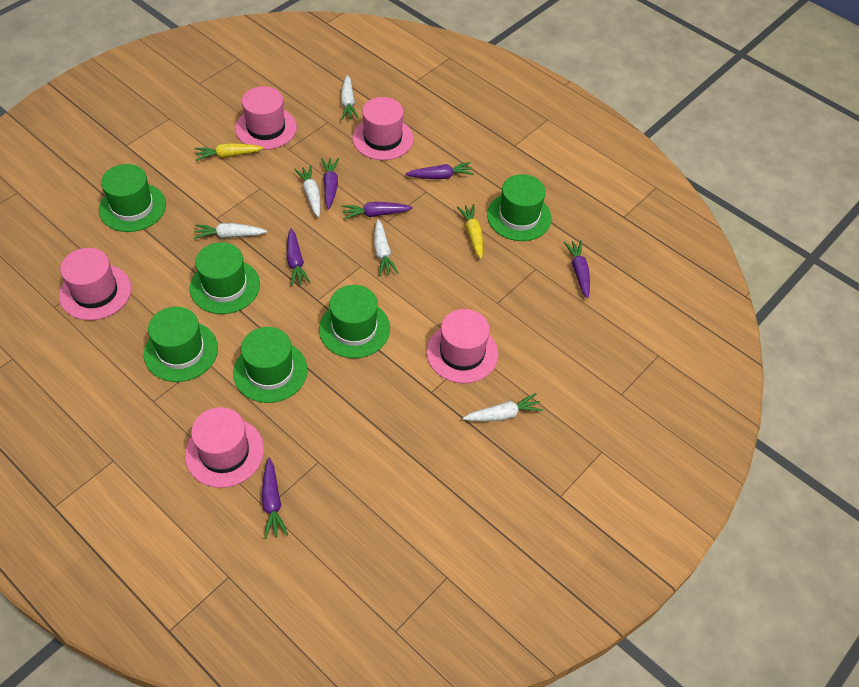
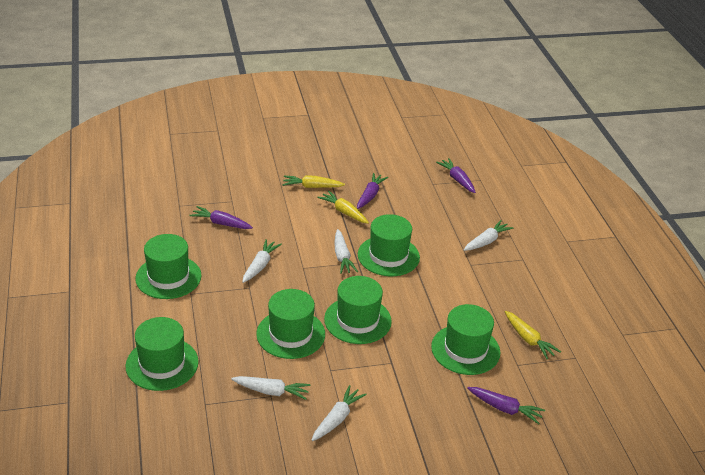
pink hat: 5 -> 0
purple carrot: 6 -> 4
yellow carrot: 2 -> 3

